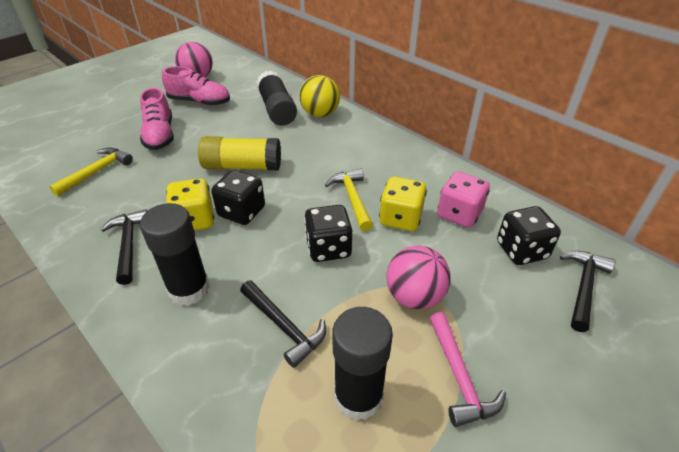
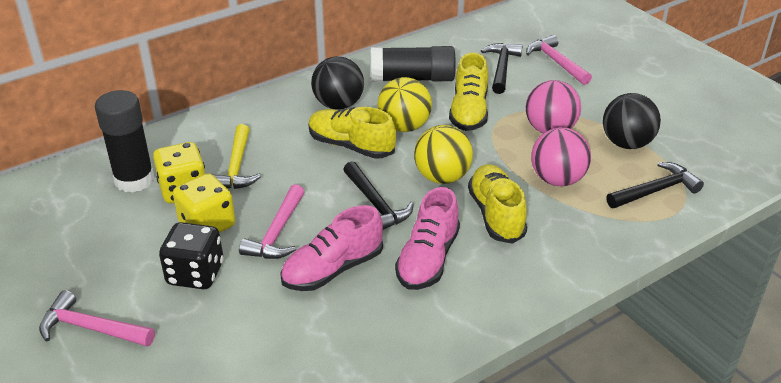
black ball: 0 -> 2
black dice: 3 -> 1
black glue stick: 3 -> 2
pink dice: 1 -> 0
pink hammer: 1 -> 3
yellow ball: 1 -> 2
yellow glue stick: 1 -> 0
yellow hammer: 2 -> 1
yellow shoe: 0 -> 3

